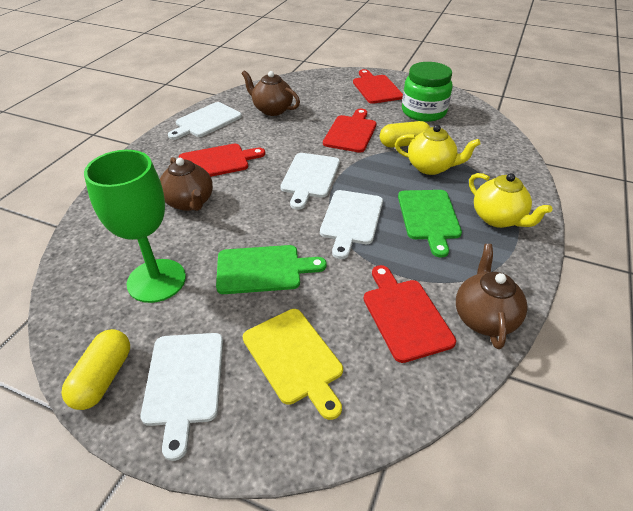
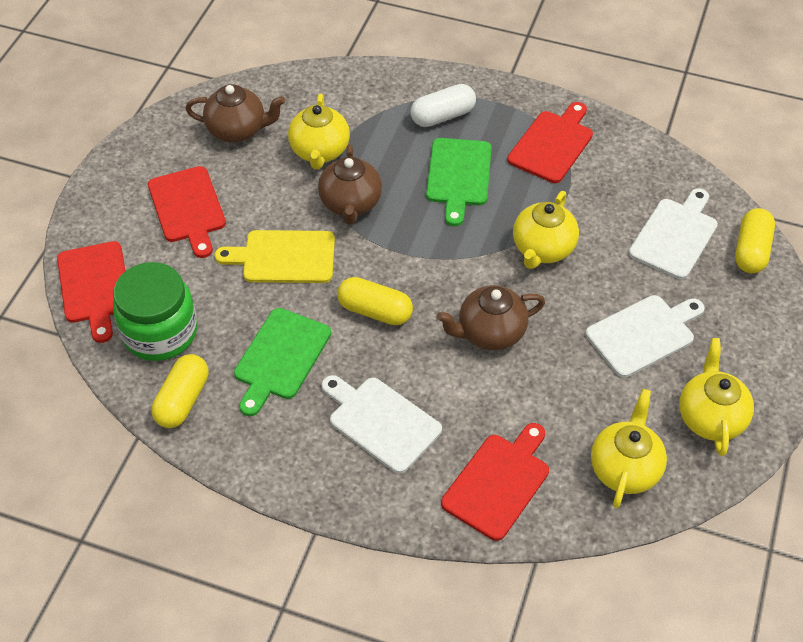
green goblet: 1 -> 0
white capsule: 0 -> 1
white cutting board: 4 -> 3
yellow capsule: 2 -> 3
yellow teapot: 2 -> 4

